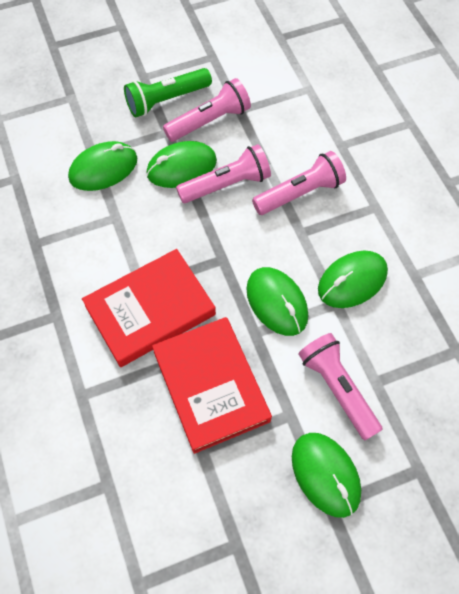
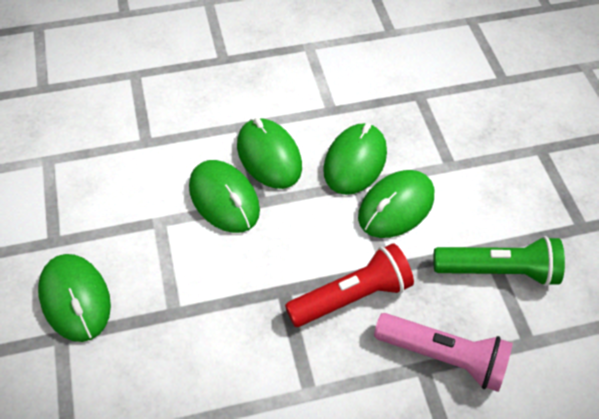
pink flashlight: 4 -> 1
red book: 2 -> 0
red flashlight: 0 -> 1

